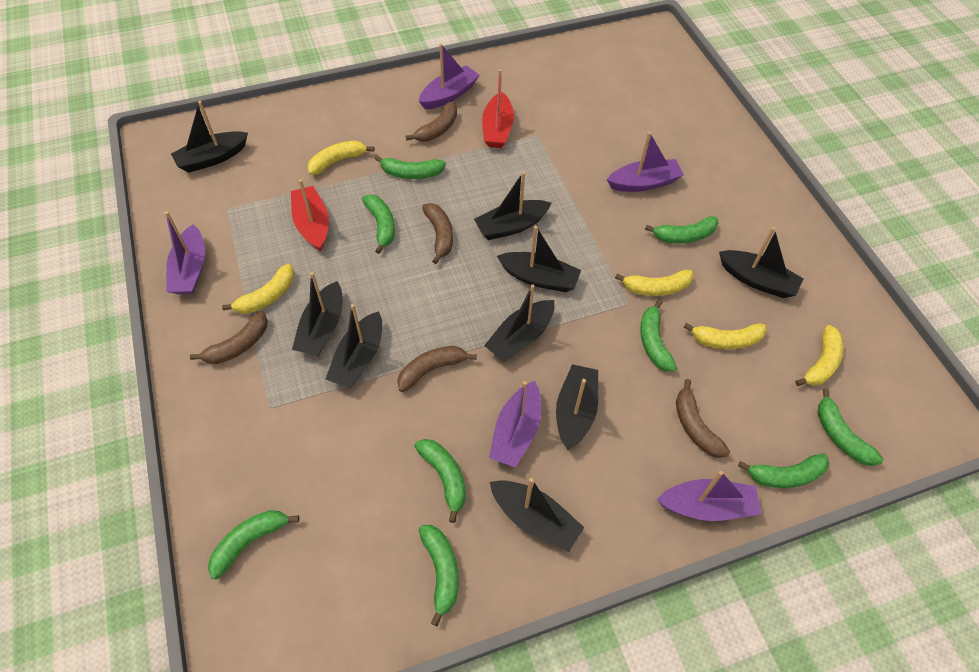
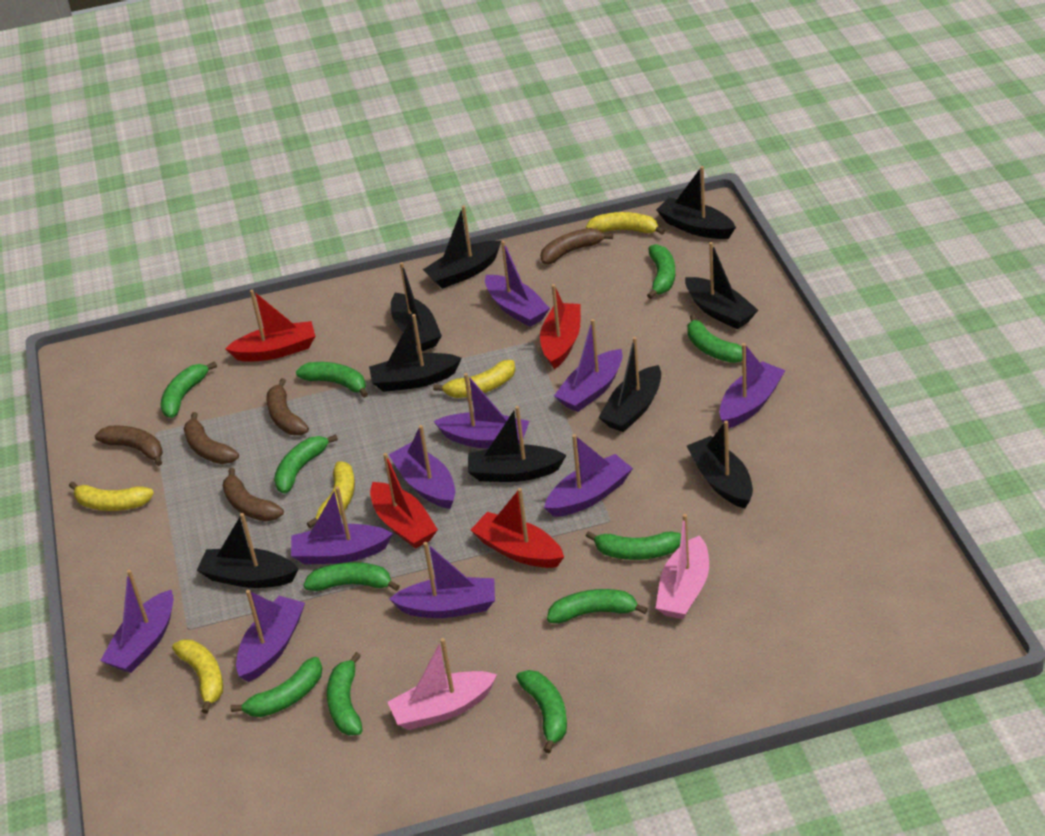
green banana: 9 -> 11
pink boat: 0 -> 2
purple boat: 5 -> 10
red boat: 2 -> 4

